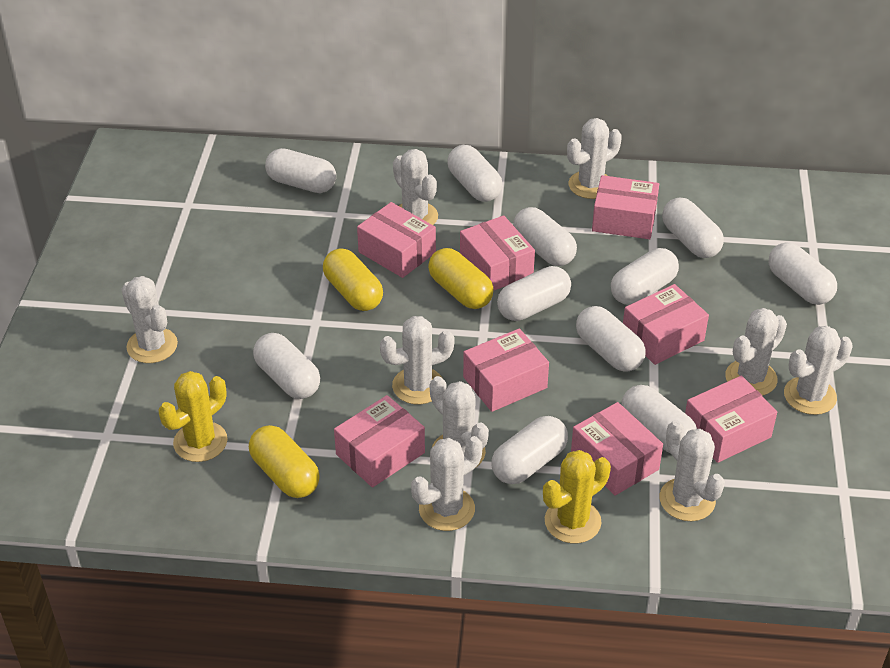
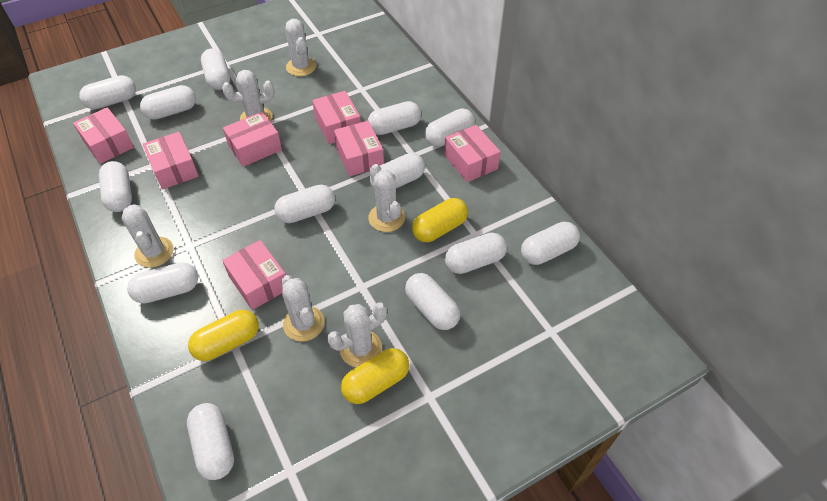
pink box: 8 -> 7
white cactus: 9 -> 6
white capsule: 11 -> 13
yellow cactus: 2 -> 0

